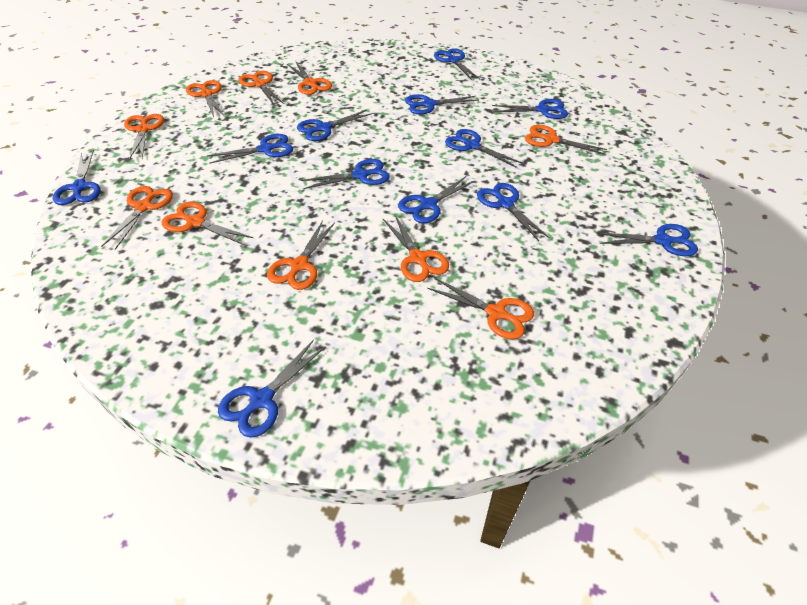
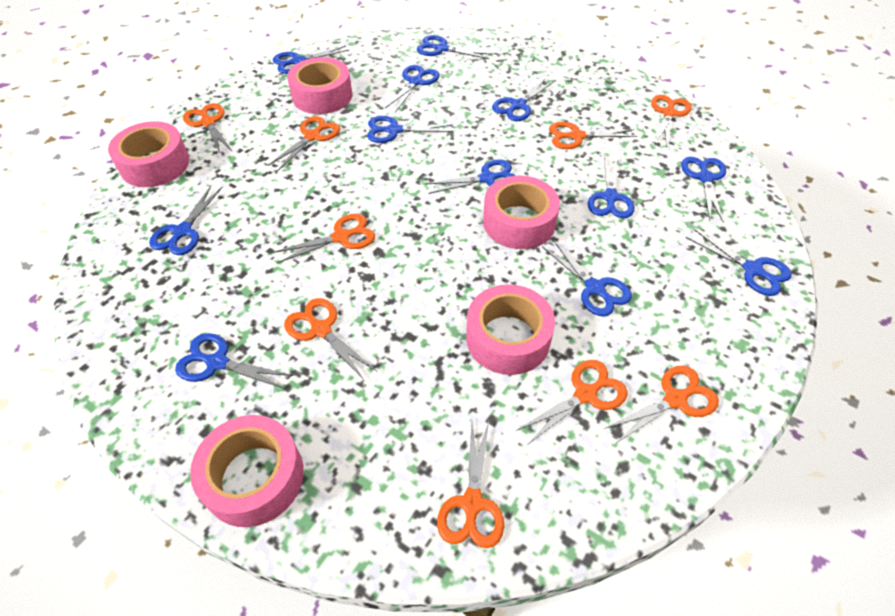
orange scissors: 10 -> 9
pink tape: 0 -> 5

